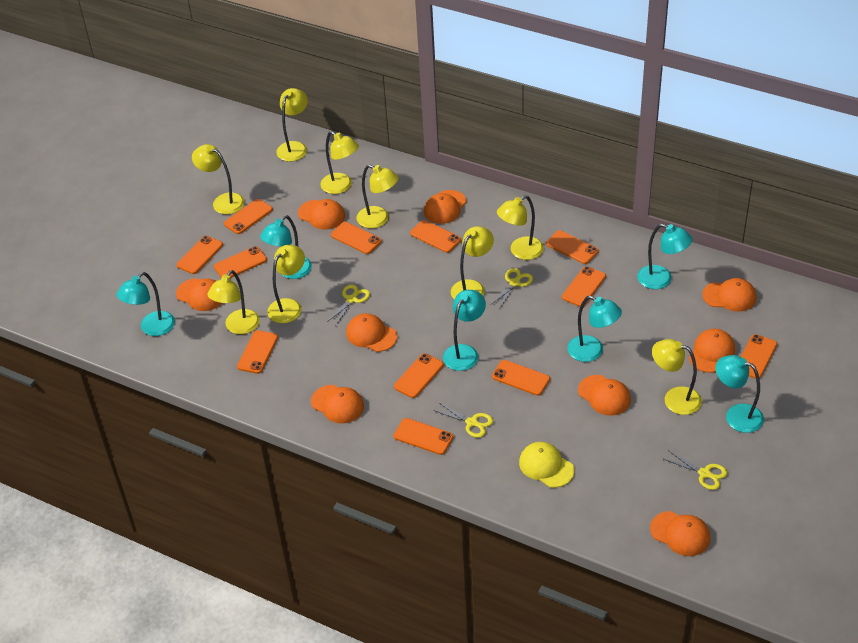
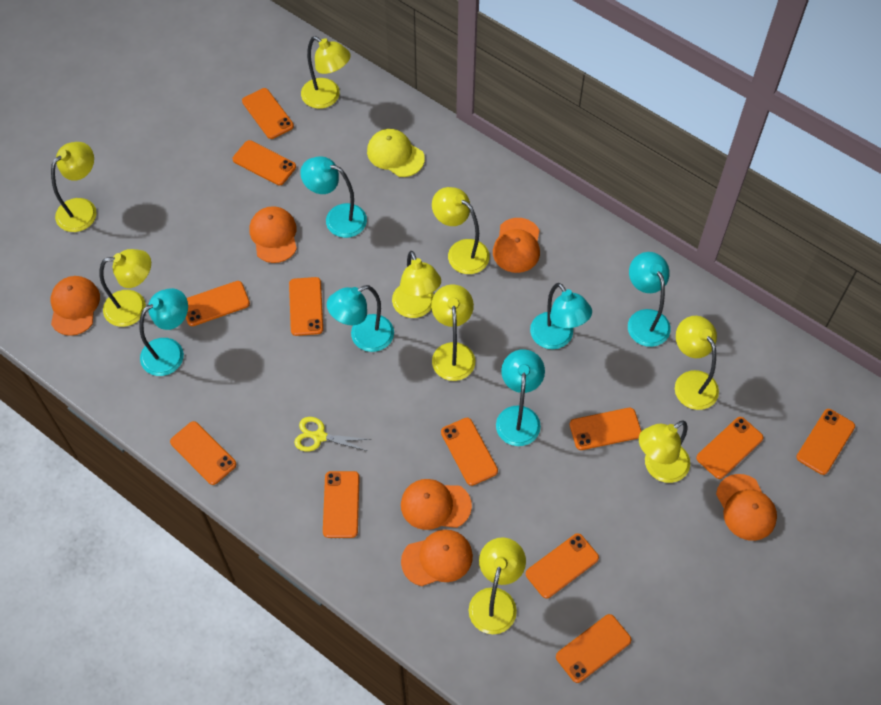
orange cap: 9 -> 6
yellow scissors: 4 -> 1

